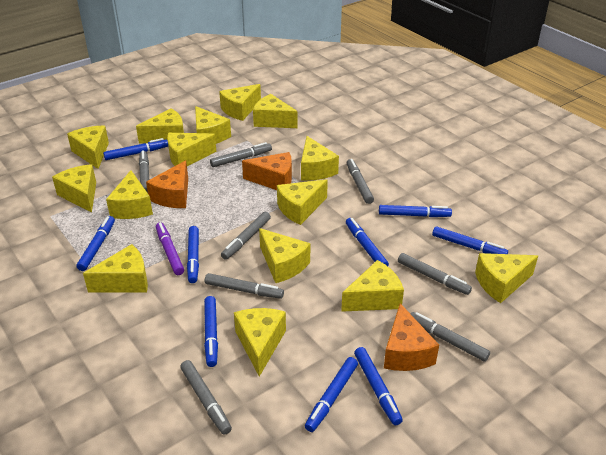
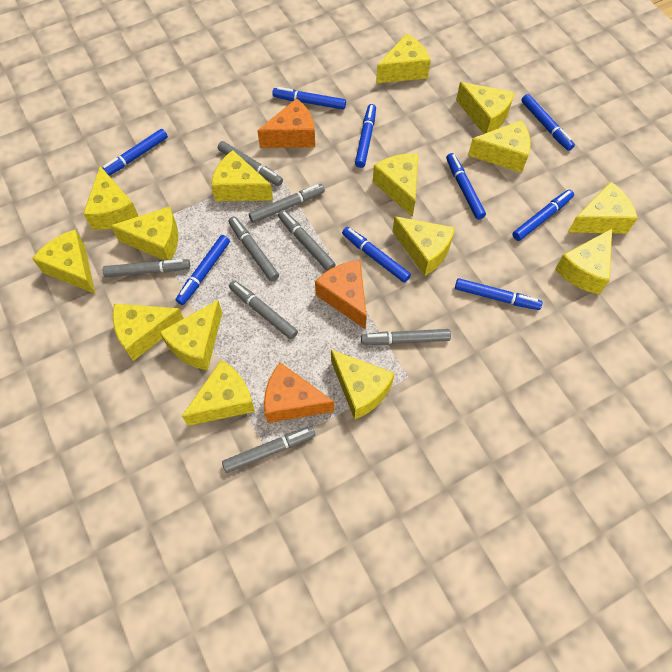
purple marker: 1 -> 0

